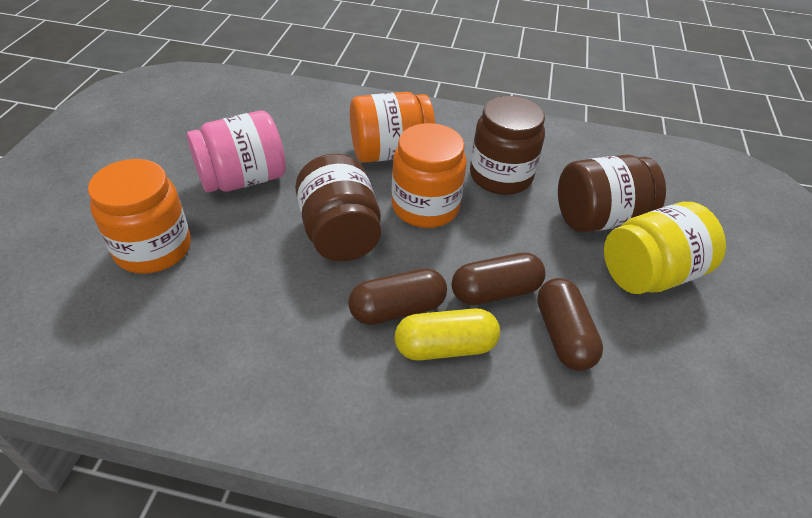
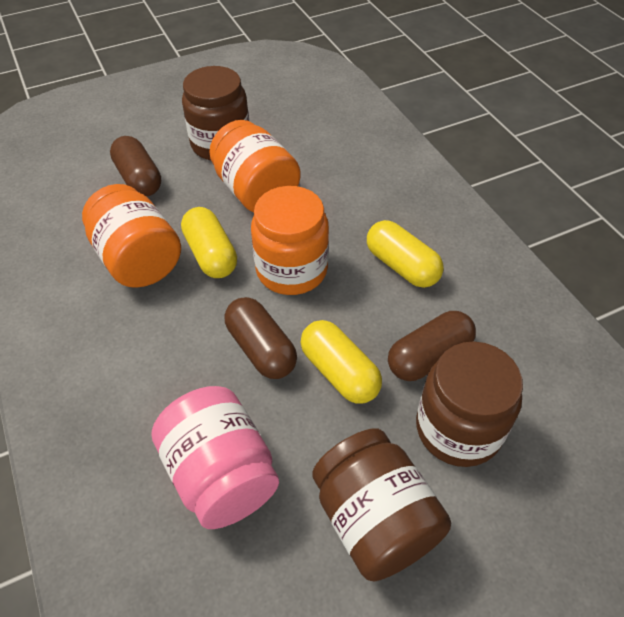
yellow capsule: 1 -> 3
yellow jar: 1 -> 0

